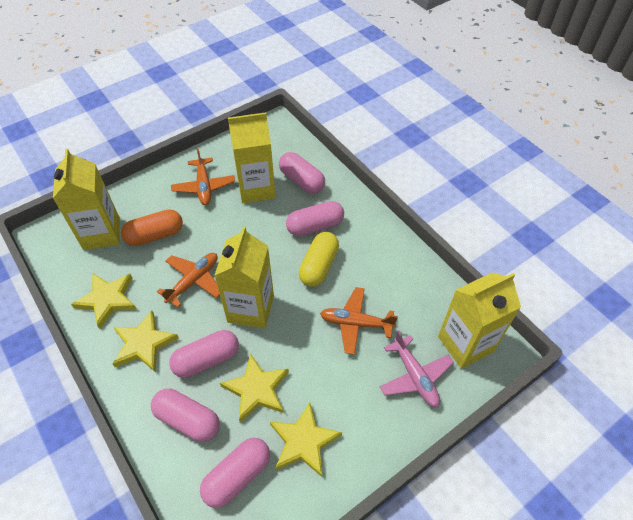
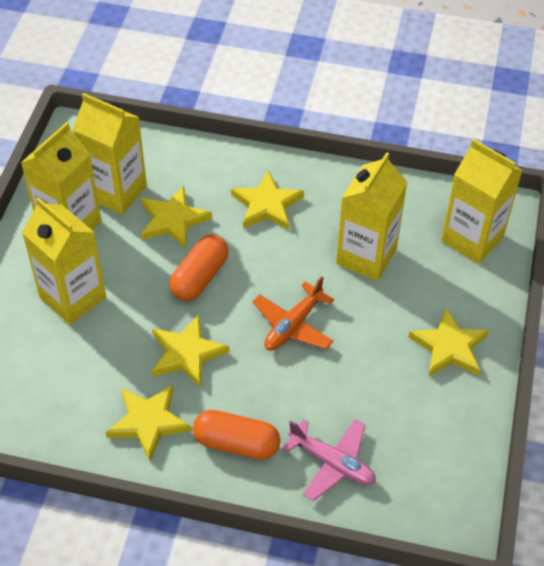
orange capsule: 1 -> 2
orange plane: 3 -> 1
pink capsule: 5 -> 0
yellow capsule: 1 -> 0
yellow carton: 4 -> 5
yellow star: 4 -> 5

